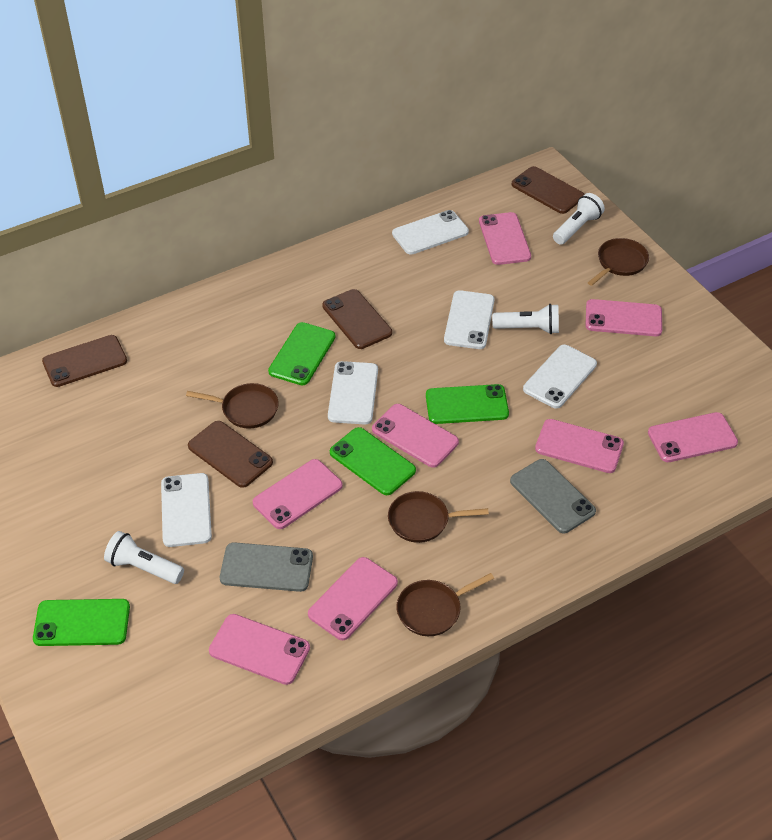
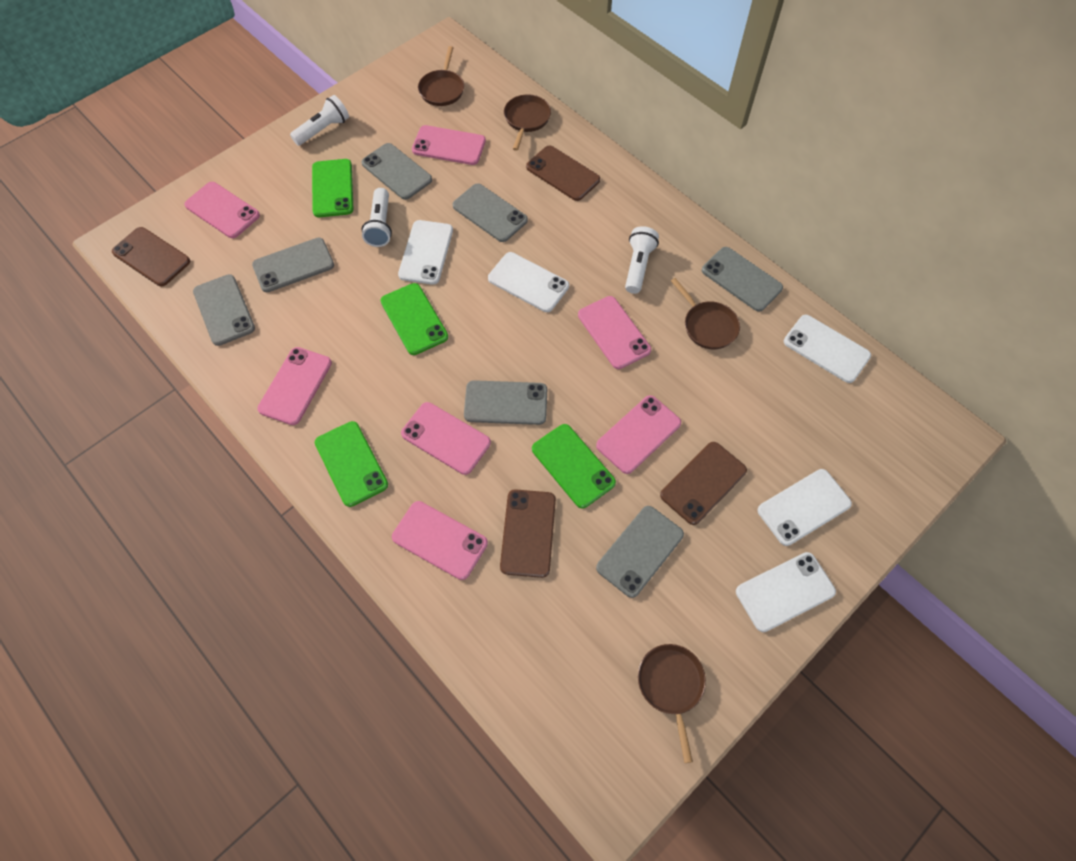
grey phone: 2 -> 7
pink phone: 8 -> 7

